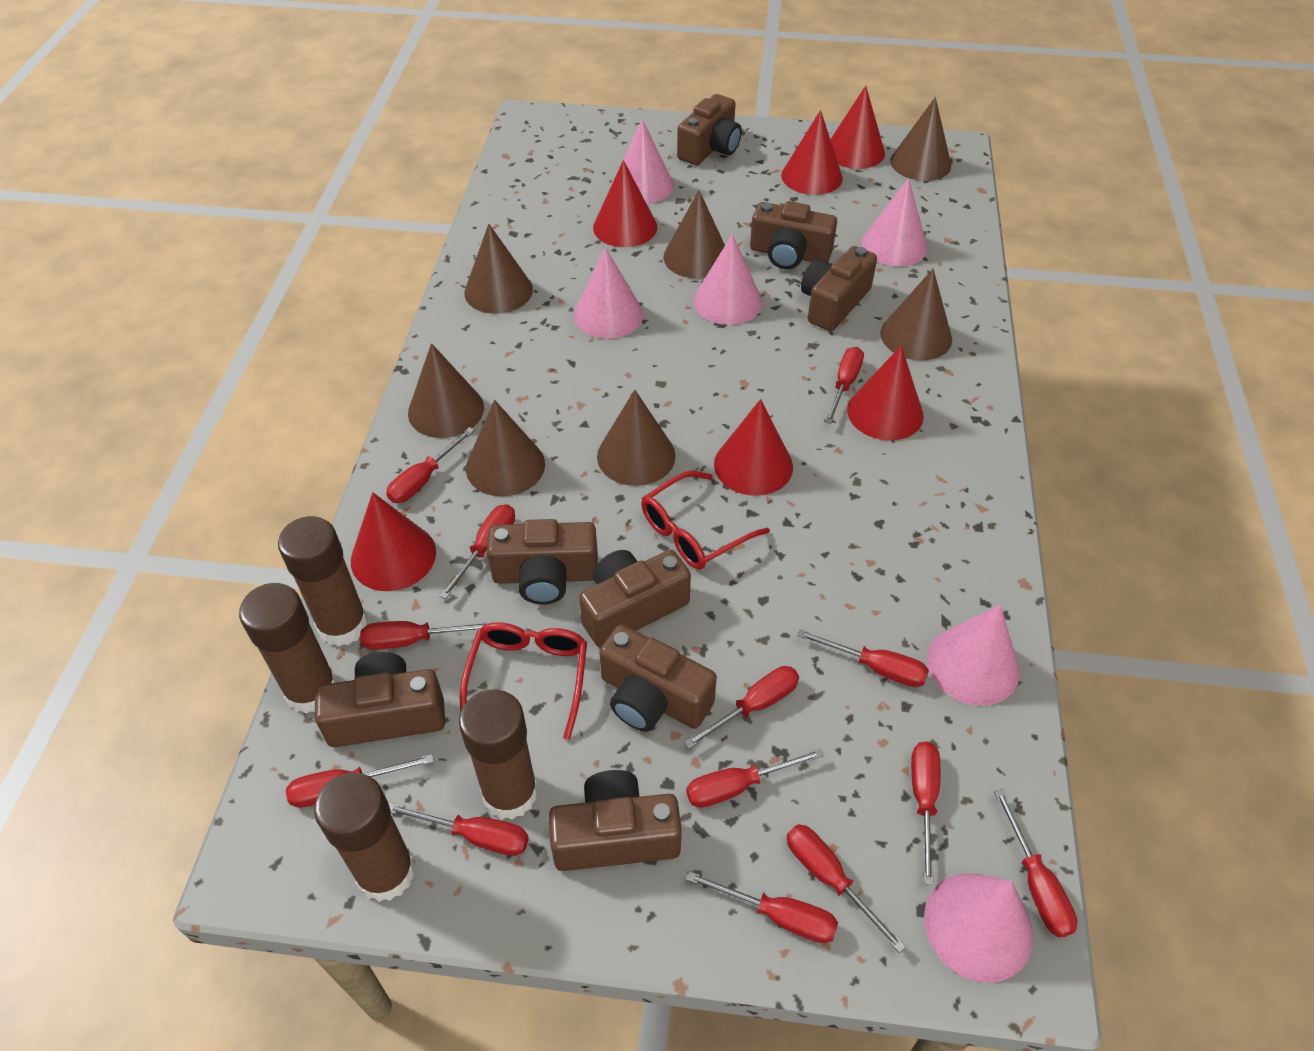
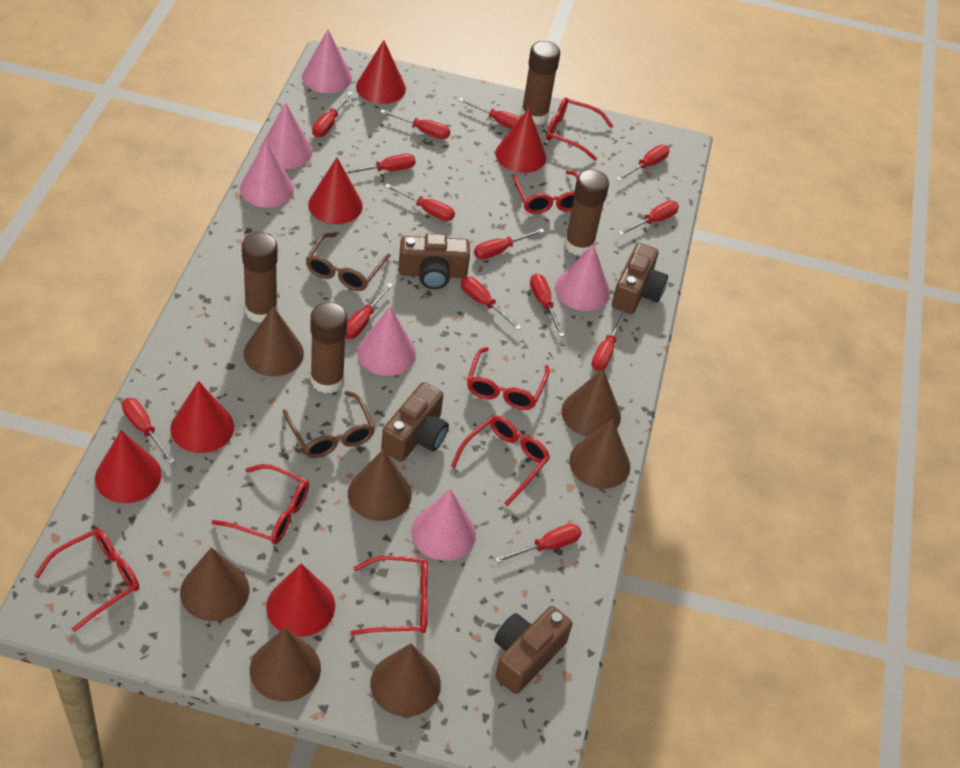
brown camera: 8 -> 4
brown glasses: 0 -> 2
red glasses: 2 -> 7
red screwdriver: 13 -> 14

